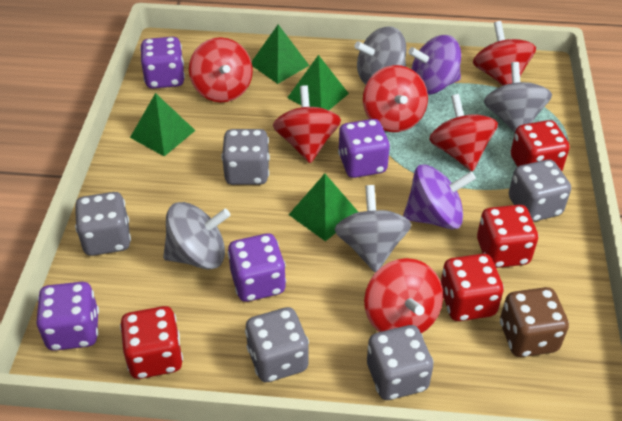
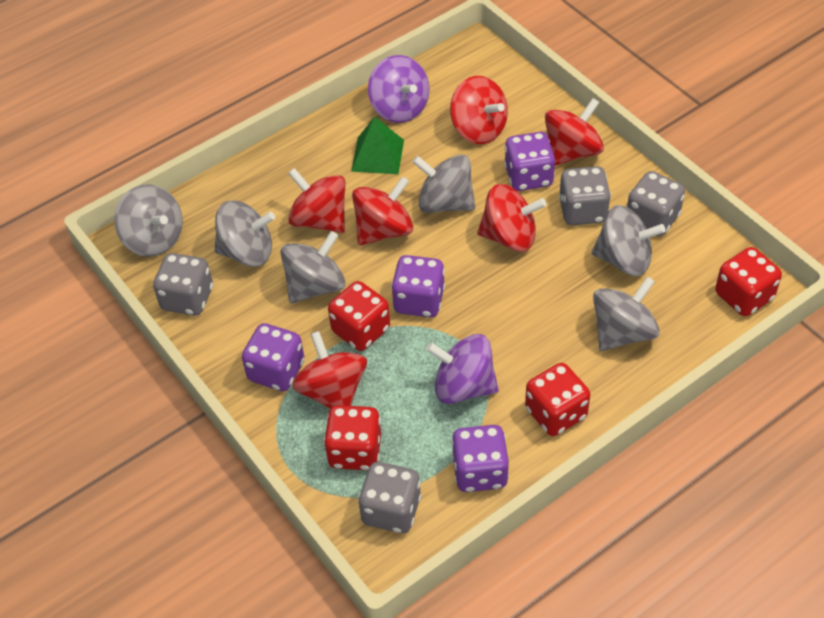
brown dice: 1 -> 0
green pyramid: 4 -> 1
grey dice: 5 -> 4
grey spinning top: 4 -> 6

